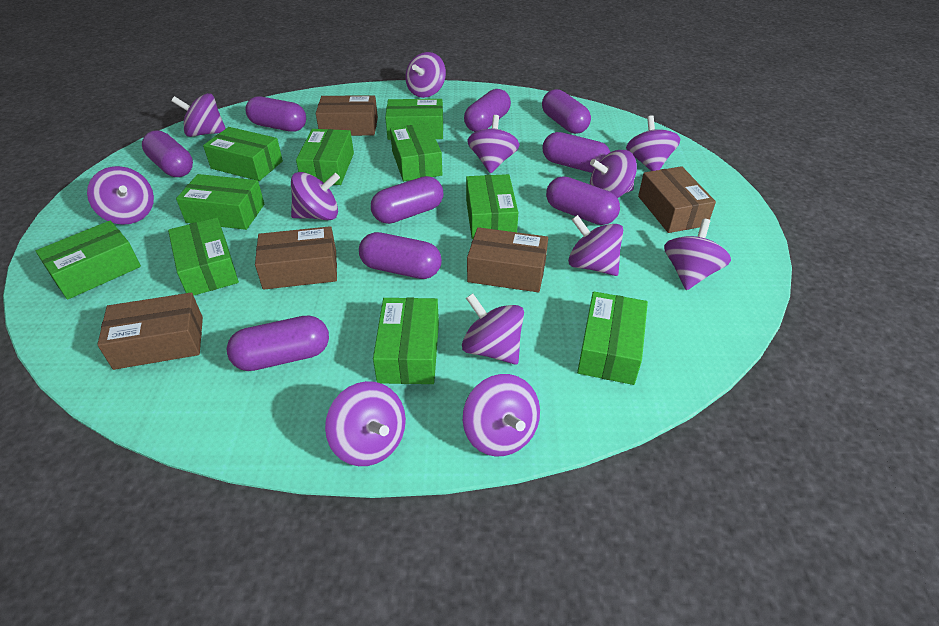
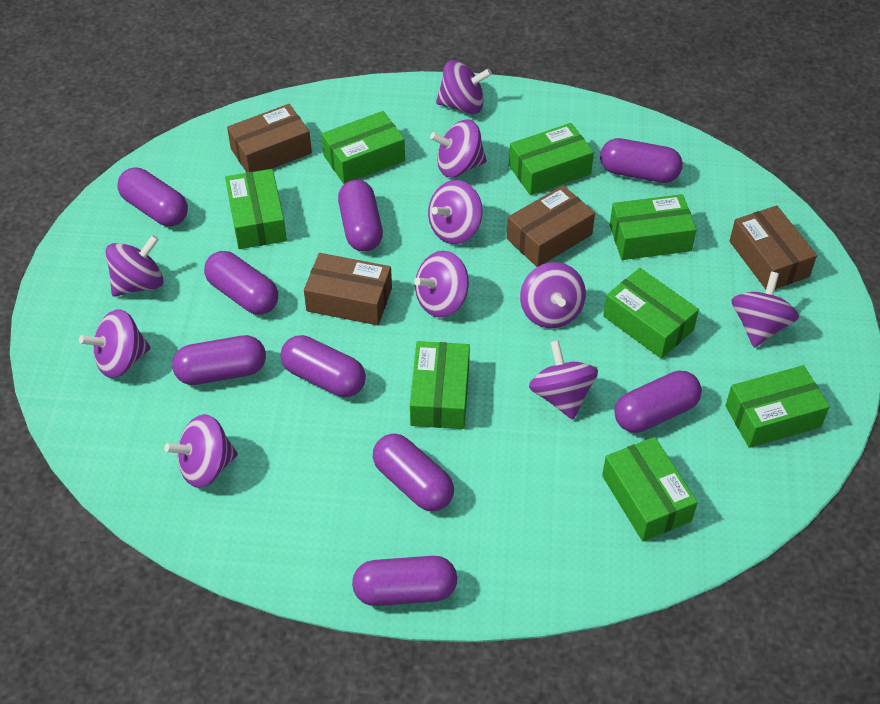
brown box: 5 -> 4
green box: 10 -> 8
purple spinning top: 12 -> 10

